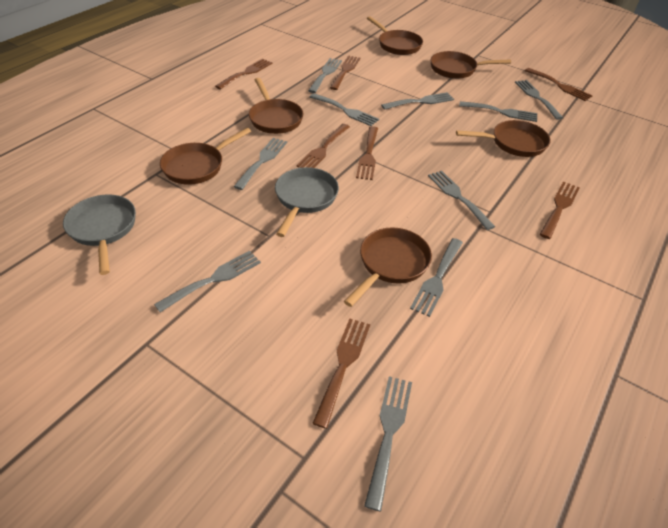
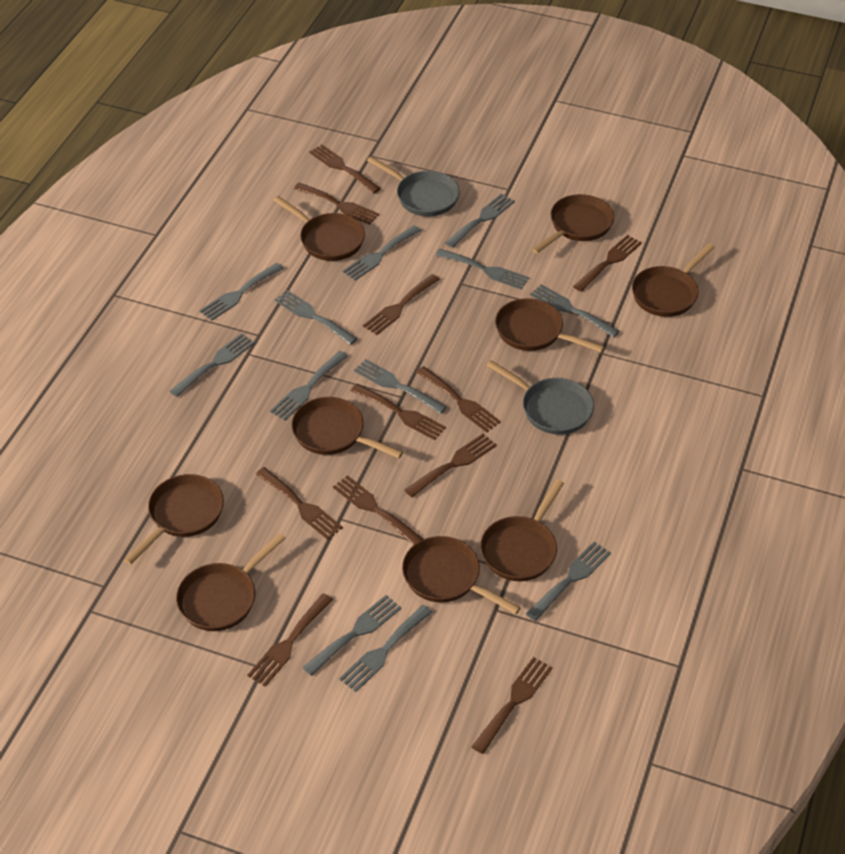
brown fork: 7 -> 11
brown pan: 6 -> 9
grey fork: 10 -> 12

